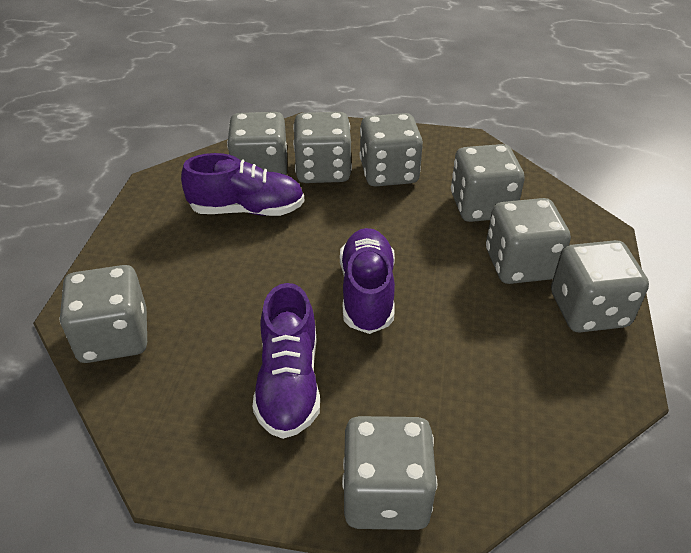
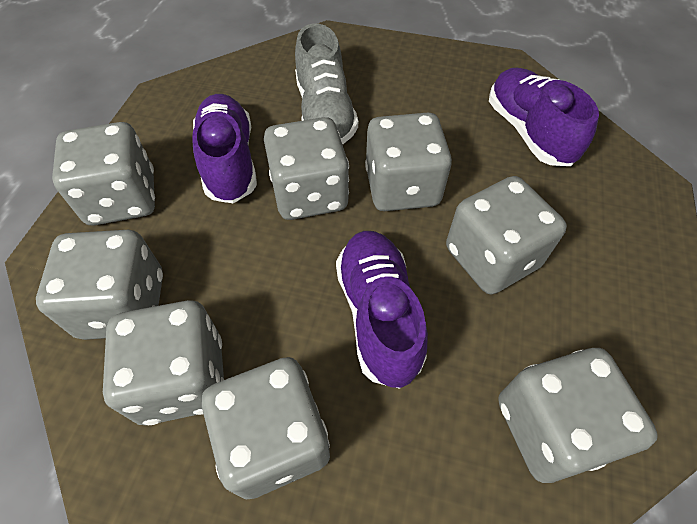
grey shoe: 0 -> 1

